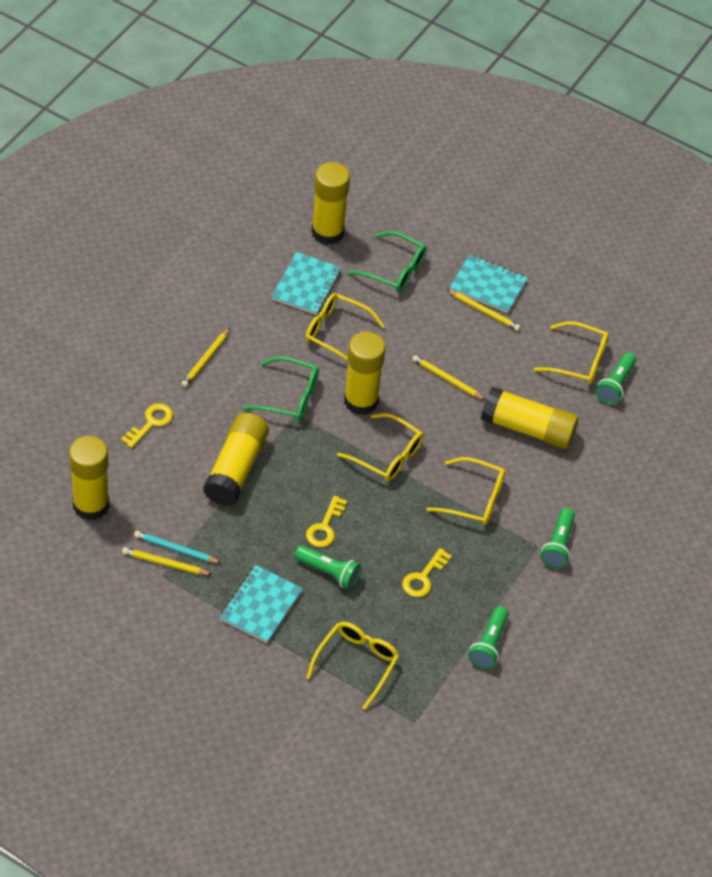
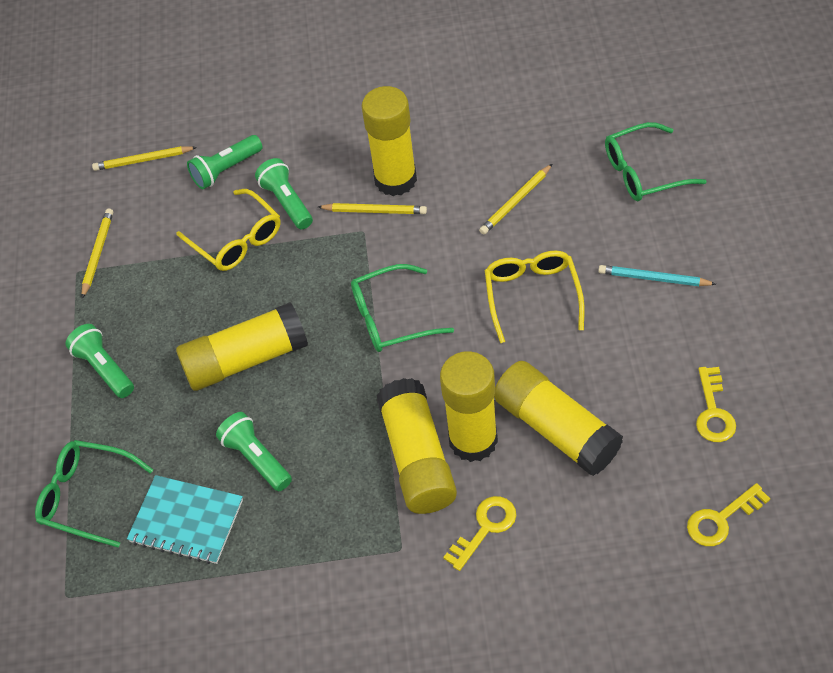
green glasses: 2 -> 3
turquoise notebook: 3 -> 1
yellow glasses: 5 -> 2

